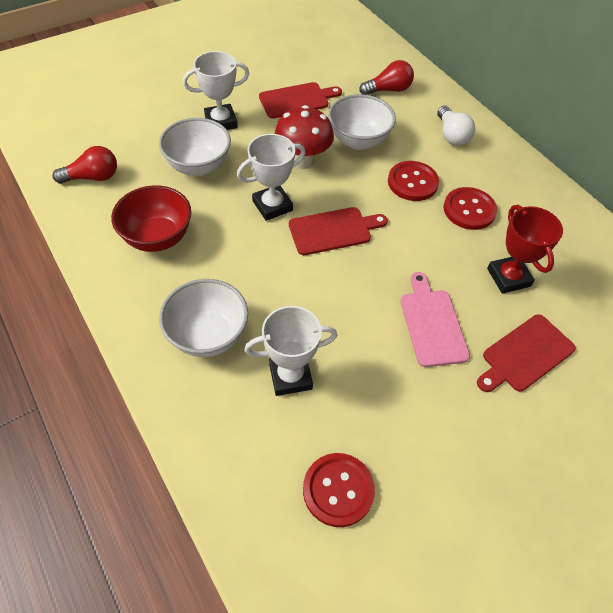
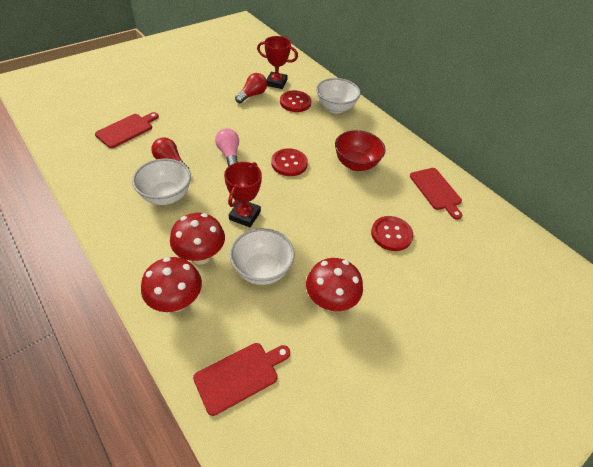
pink cutting board: 1 -> 0
pink light bulb: 0 -> 1
red mushroom: 1 -> 3
red trophy: 1 -> 2
white light bulb: 1 -> 0
white trophy: 3 -> 0

